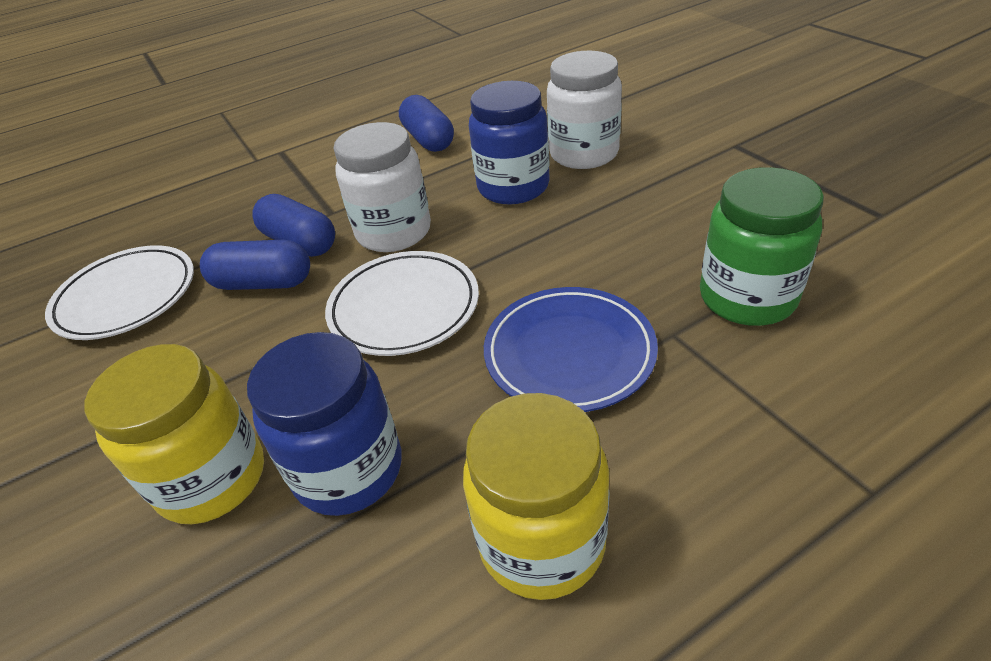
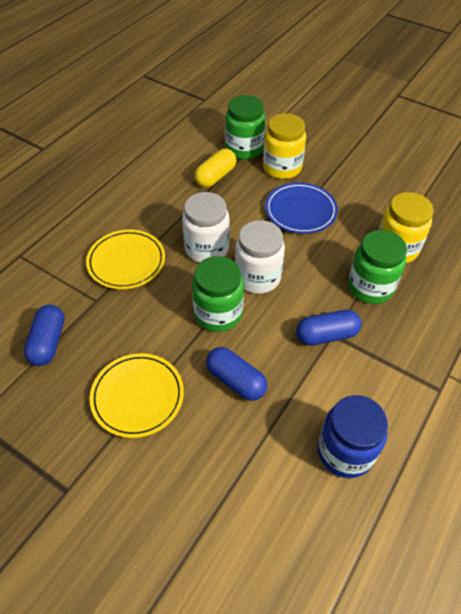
blue jar: 2 -> 1
green jar: 1 -> 3
white plate: 2 -> 0
yellow capsule: 0 -> 1
yellow plate: 0 -> 2

